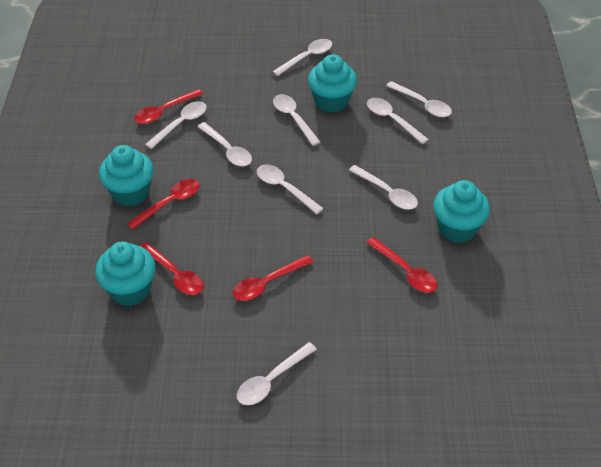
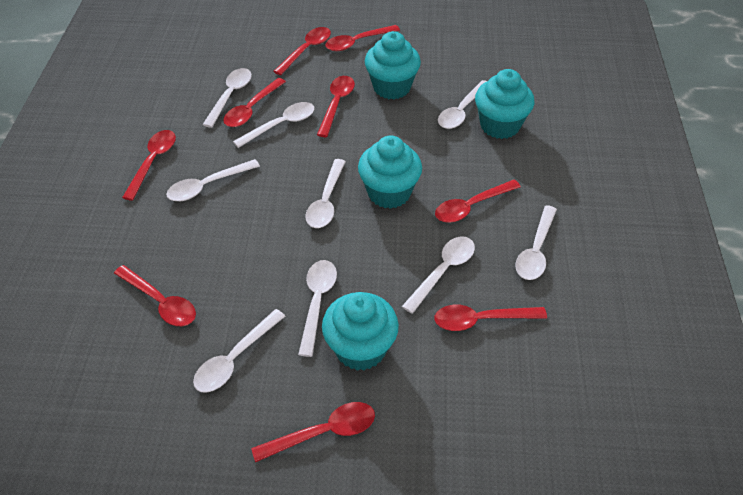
red spoon: 5 -> 9

